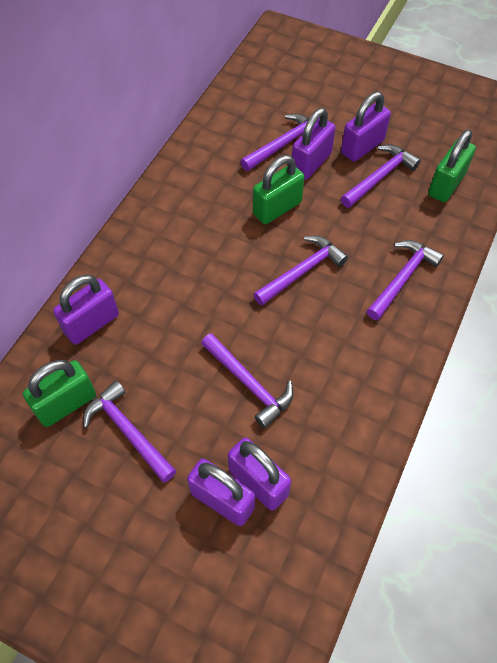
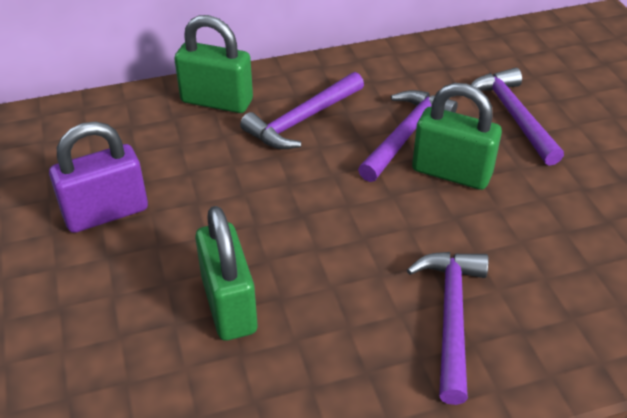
purple hammer: 6 -> 4
purple padlock: 5 -> 1

